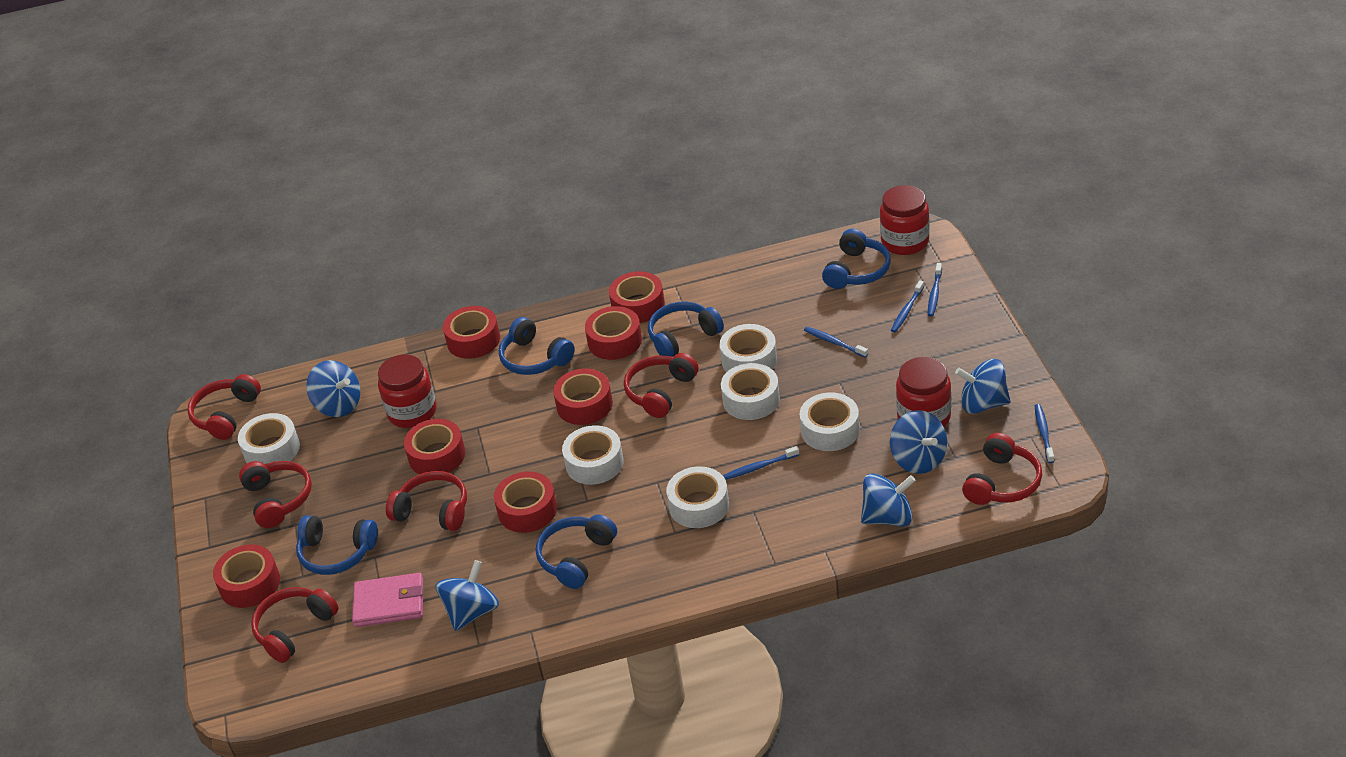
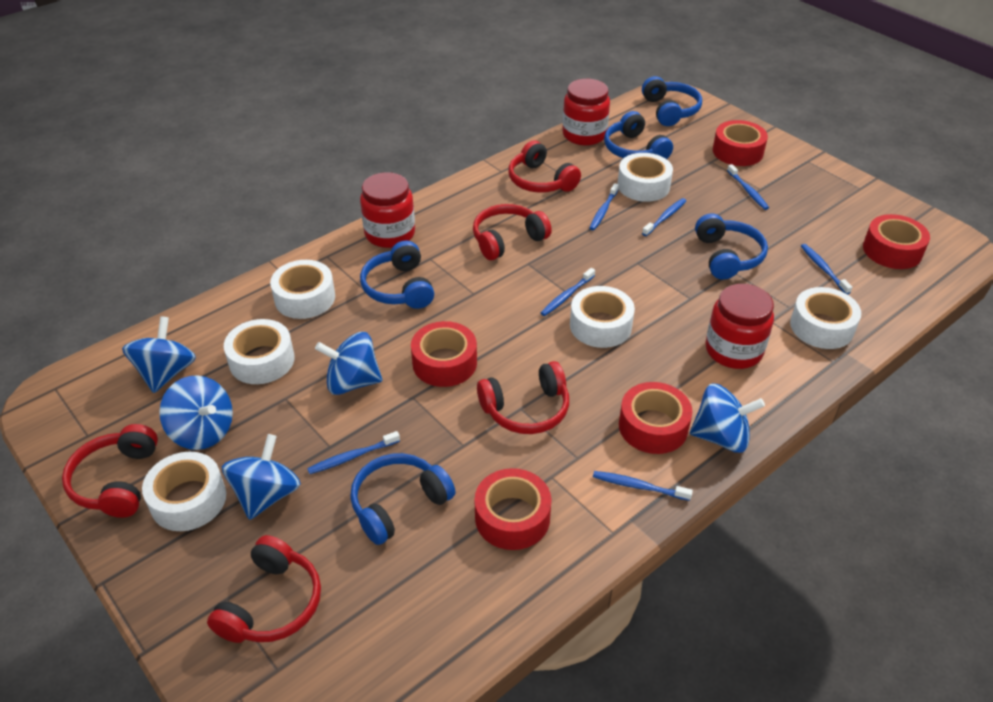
blue toothbrush: 5 -> 7
pink wallet: 1 -> 0
red headphones: 6 -> 5
red tape: 7 -> 5

